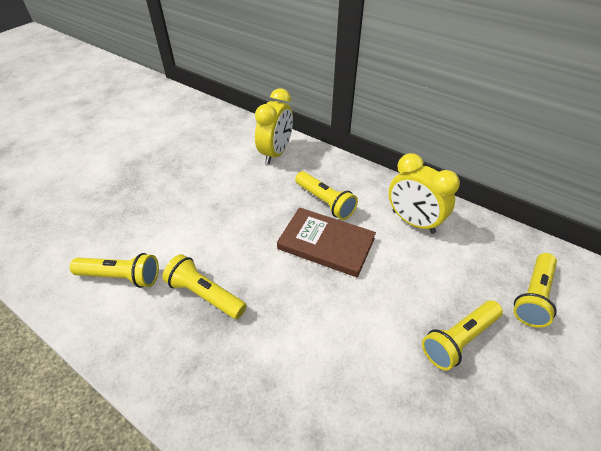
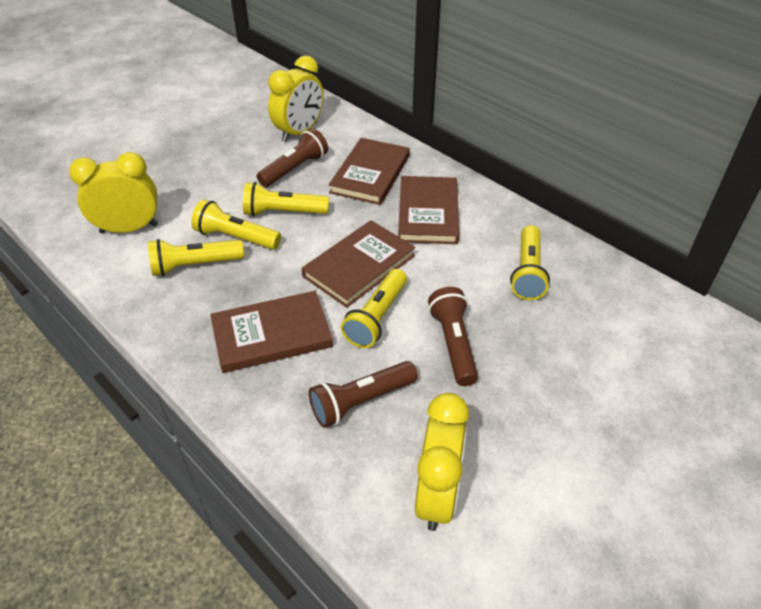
brown book: 1 -> 4
brown flashlight: 0 -> 3
yellow clock: 2 -> 3

